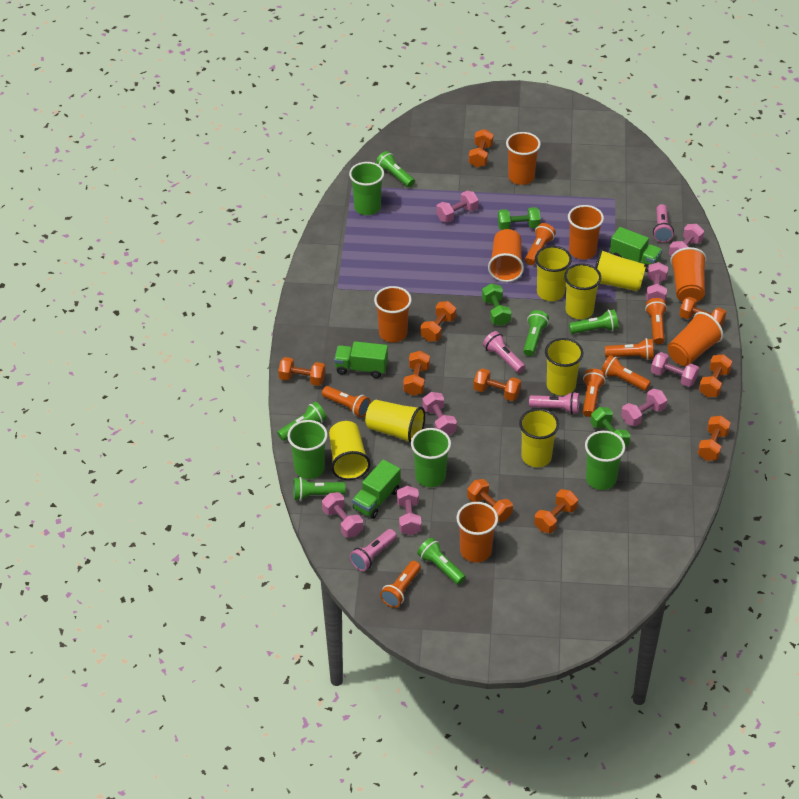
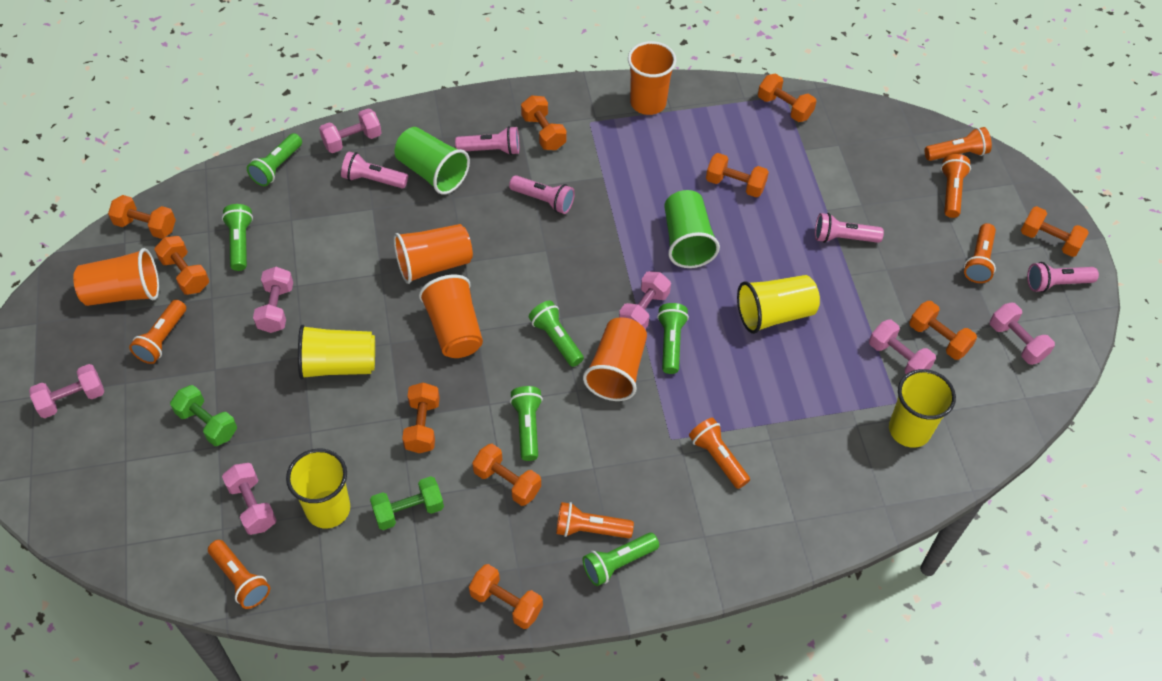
green cup: 4 -> 2
green dumbbell: 3 -> 2
green truck: 3 -> 0
orange cup: 7 -> 5
pink dumbbell: 8 -> 7
pink flashlight: 4 -> 5
yellow cup: 7 -> 4

